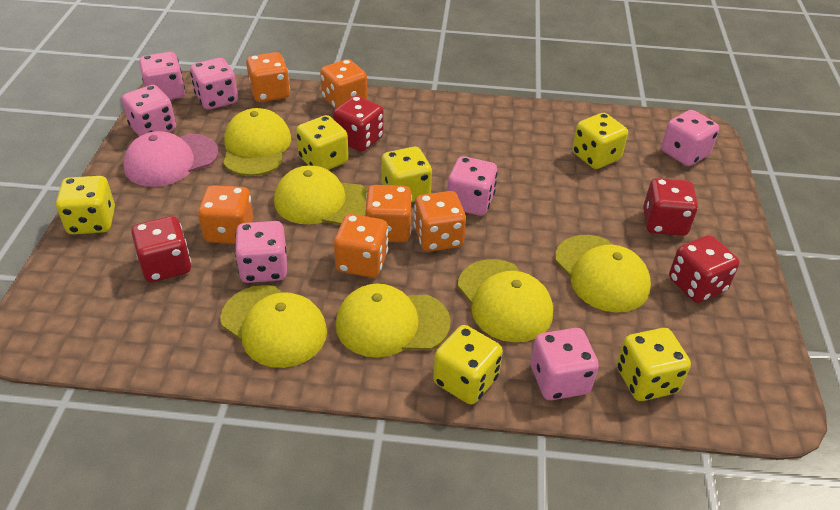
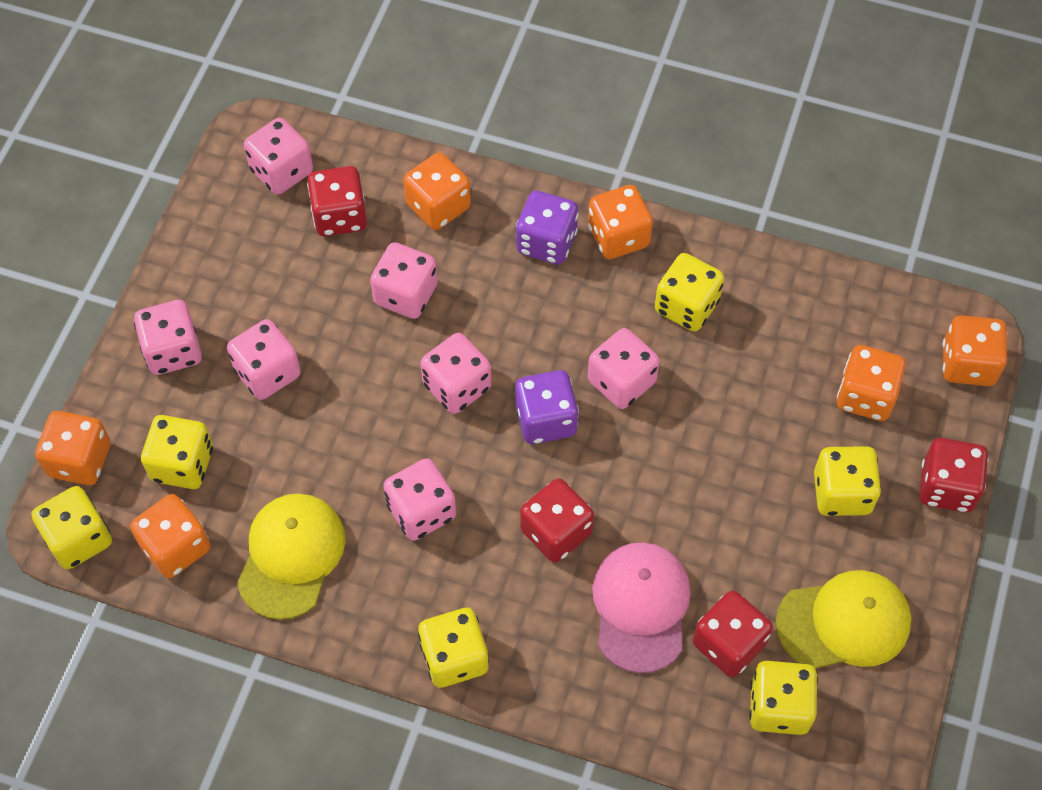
purple dice: 0 -> 2
yellow cap: 6 -> 2

